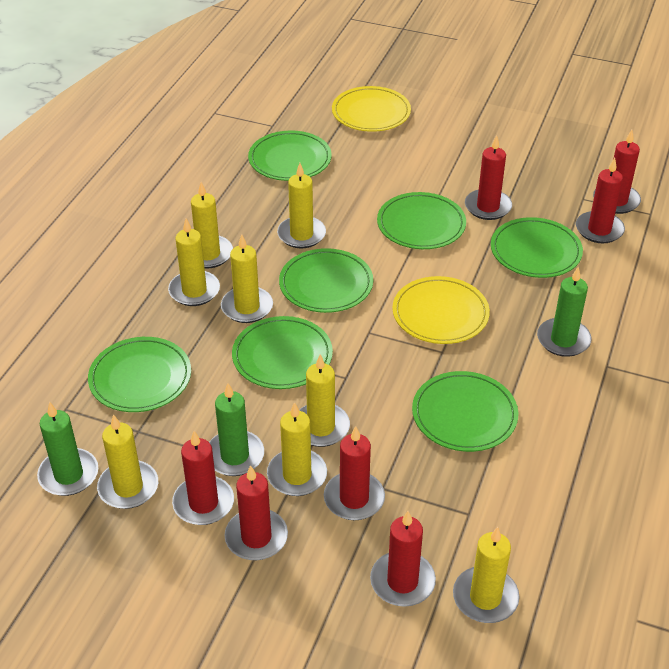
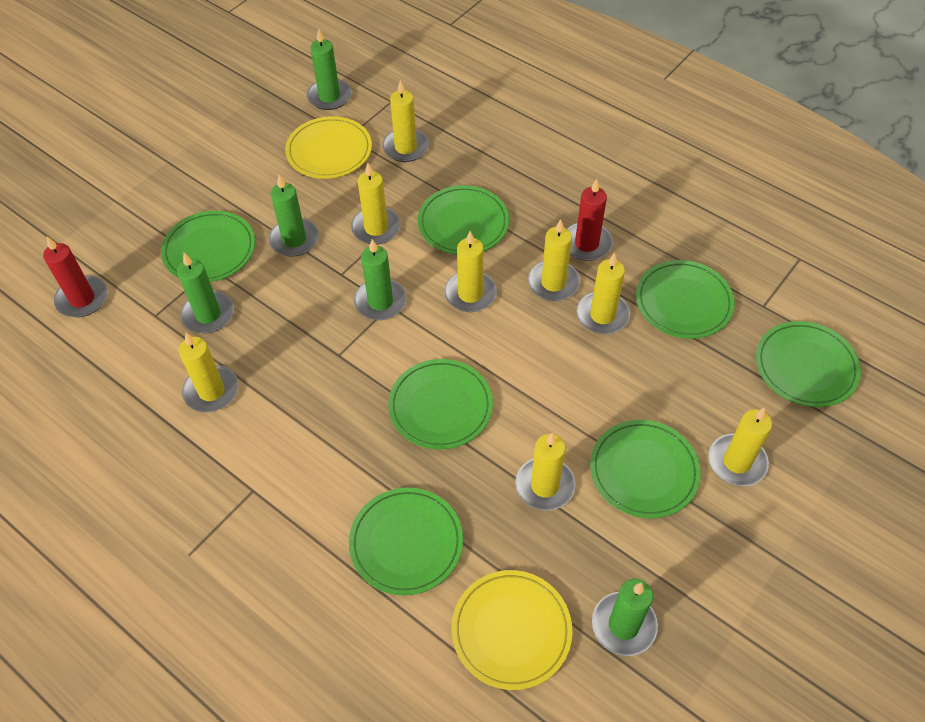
green candle: 3 -> 5
red candle: 7 -> 2

